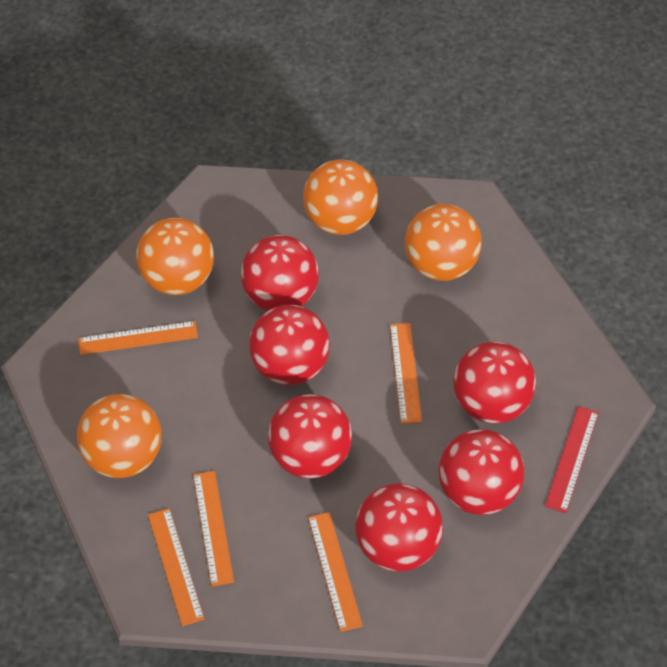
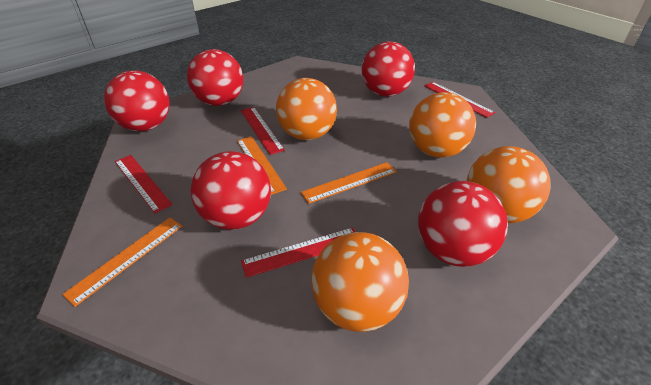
orange ruler: 5 -> 3
red ball: 6 -> 5
red ruler: 1 -> 4

